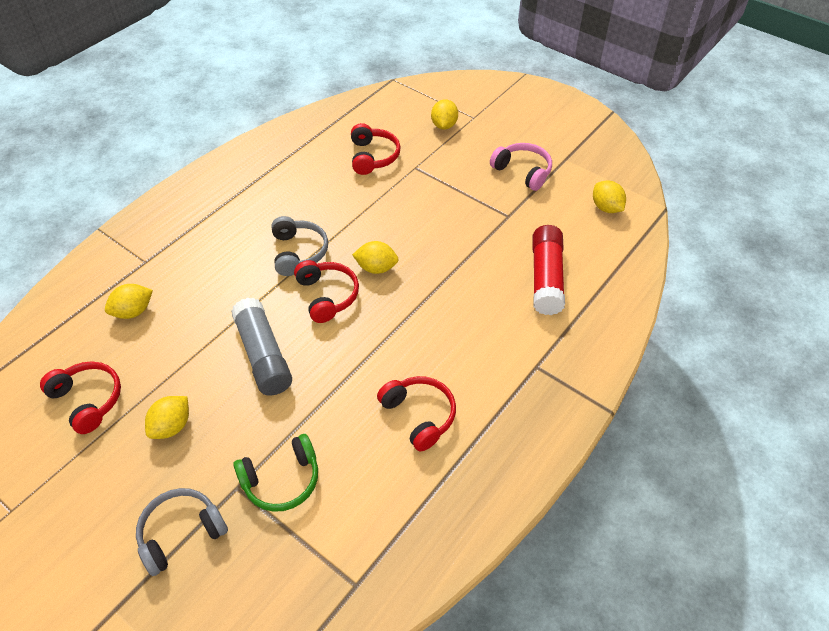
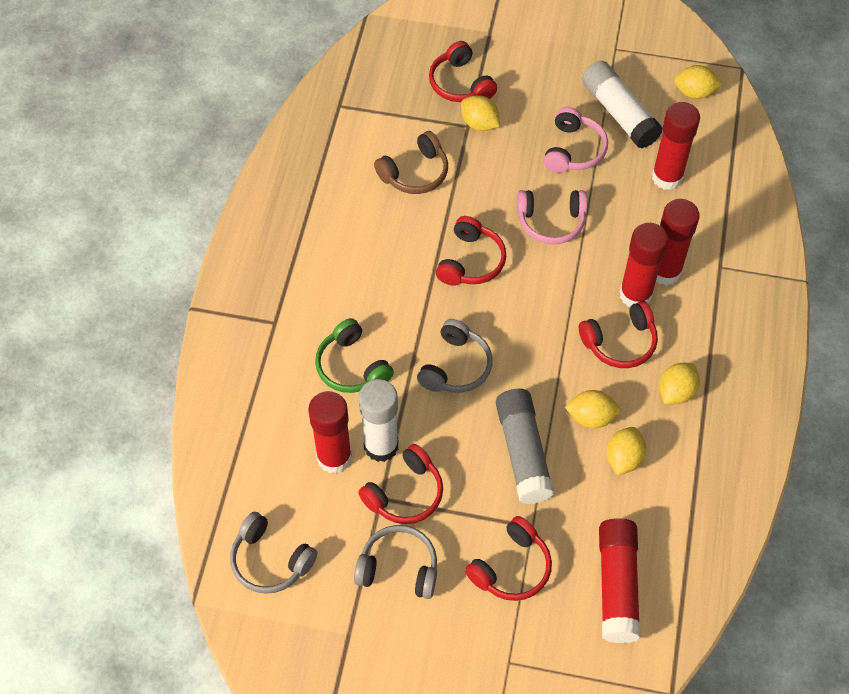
brown headphones: 0 -> 1
grey headphones: 2 -> 3
pink headphones: 1 -> 2
red glue stick: 1 -> 5
red headphones: 4 -> 5
white glue stick: 0 -> 2

